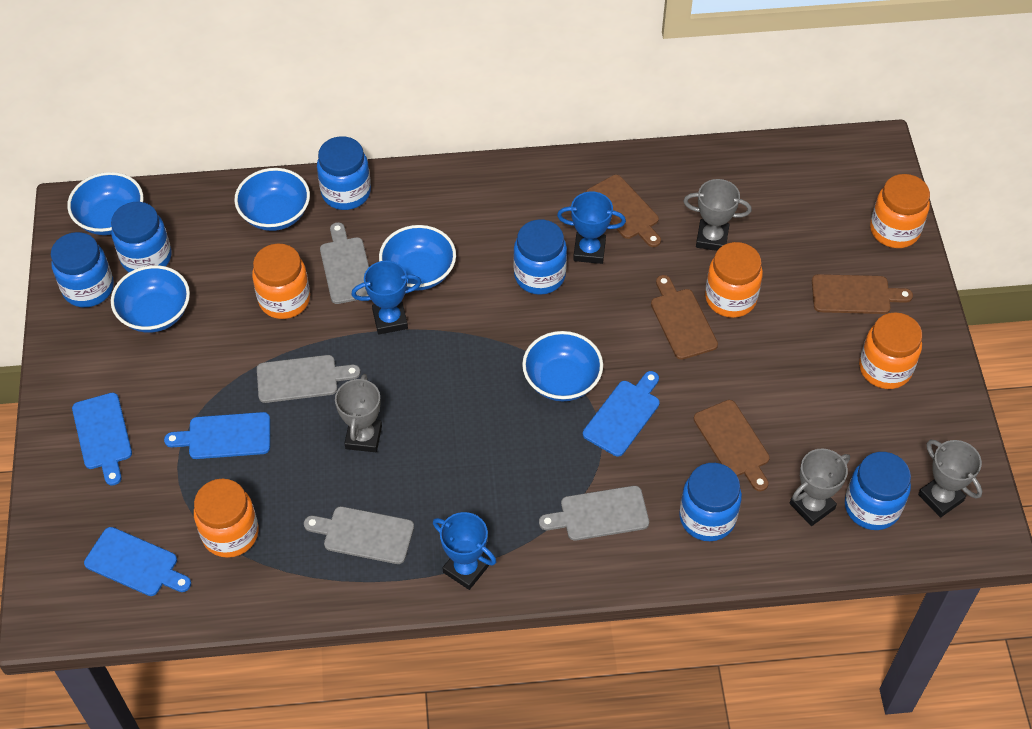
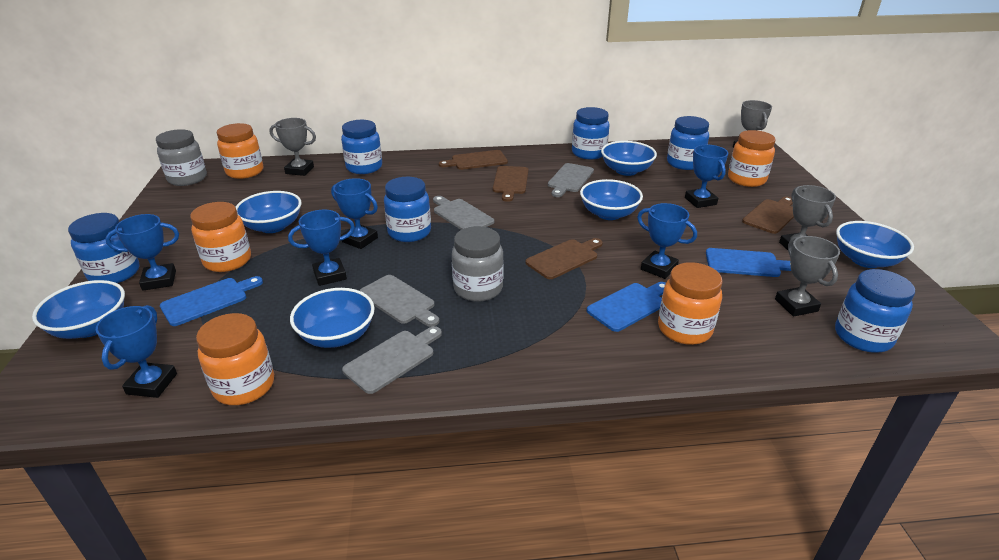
blue bowl: 5 -> 6
blue cutting board: 4 -> 3
blue trophy: 3 -> 6
grey jar: 0 -> 2

